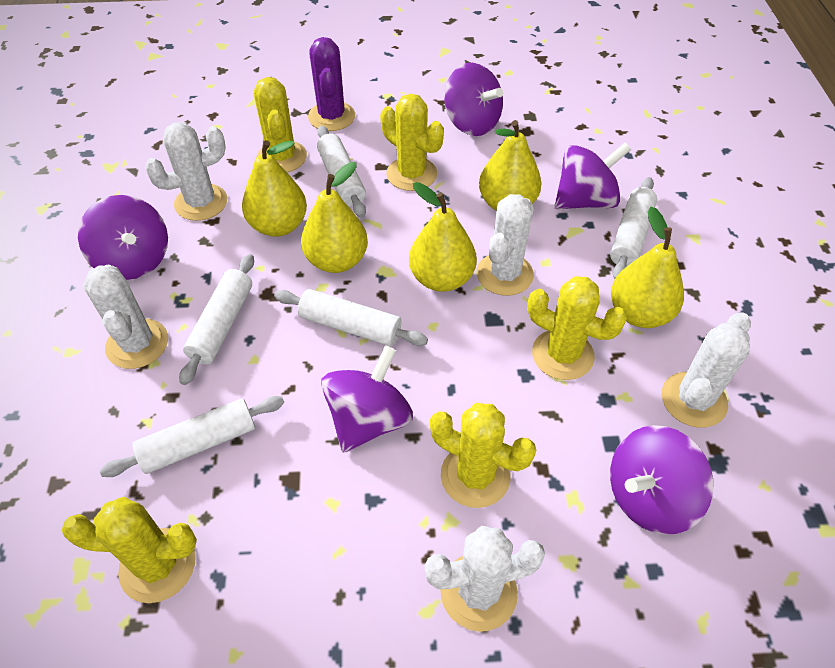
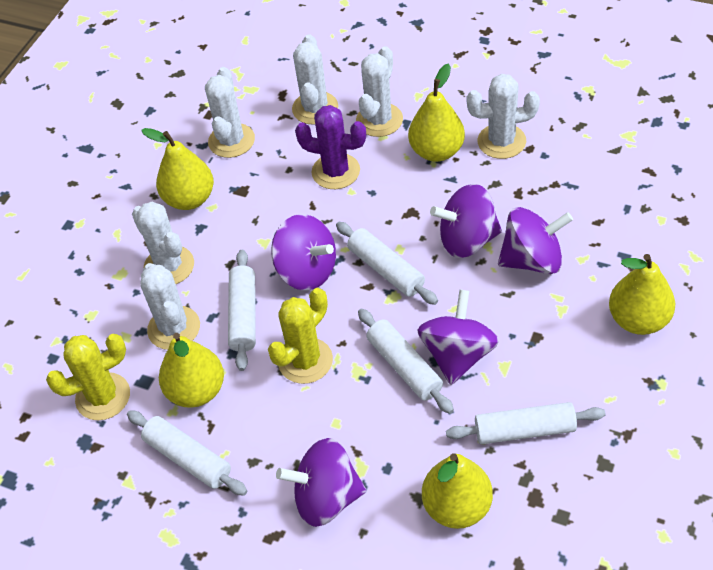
white cactus: 5 -> 6
yellow cactus: 5 -> 2

